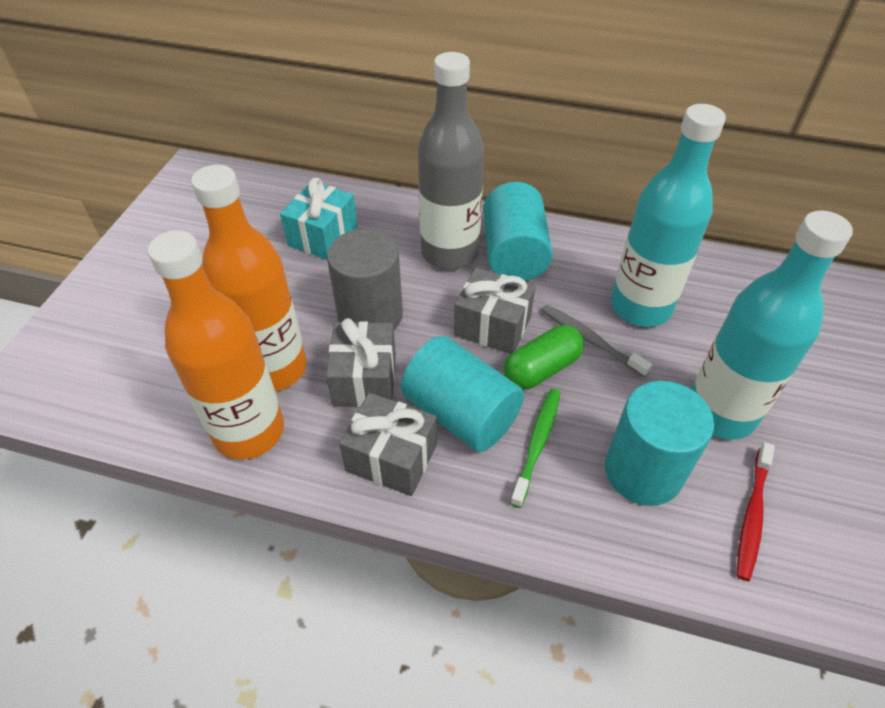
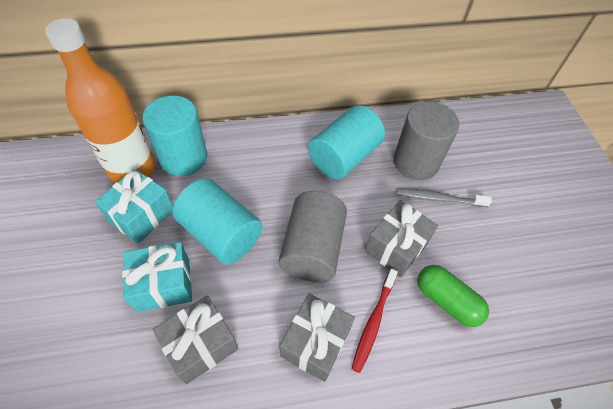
green toothbrush: 1 -> 0
grey bottle: 1 -> 0
grey cylinder: 1 -> 2
orange bottle: 2 -> 1
turquoise bottle: 2 -> 0
turquoise gift: 1 -> 2

